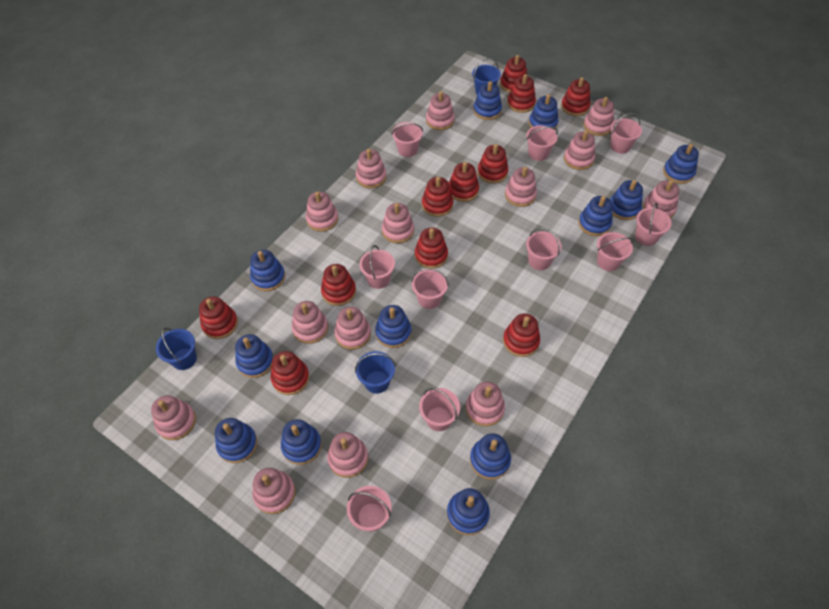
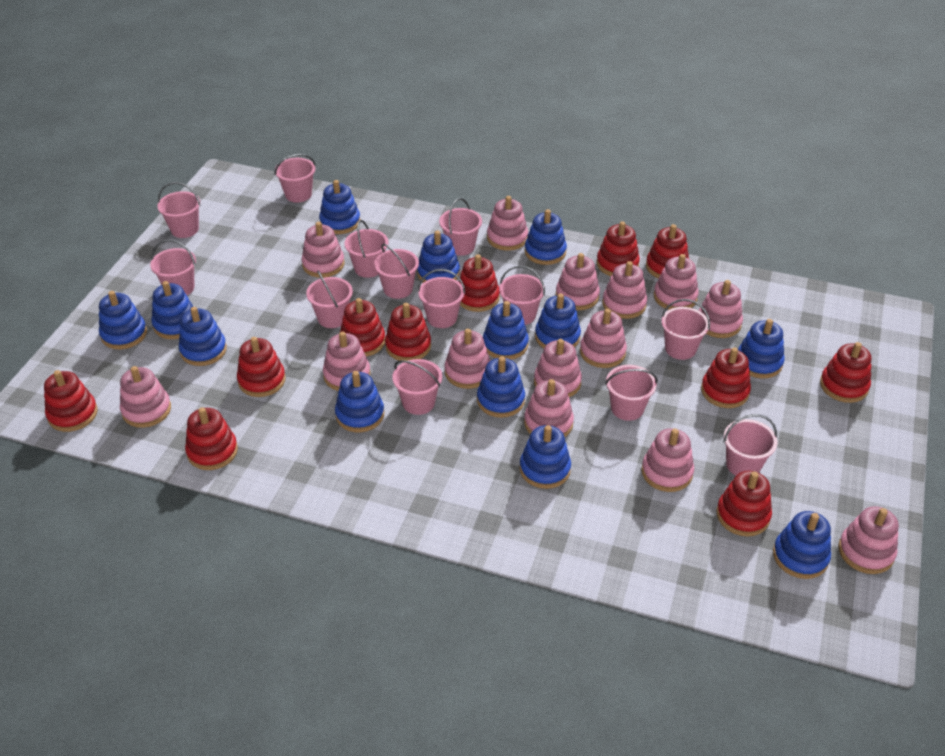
blue bucket: 3 -> 0
blue stacking toy: 12 -> 13
pink bucket: 10 -> 13

